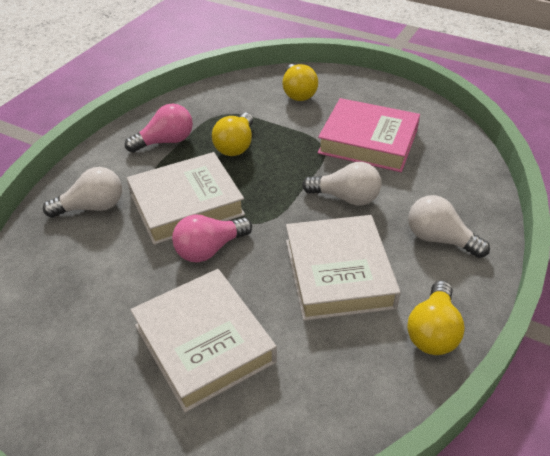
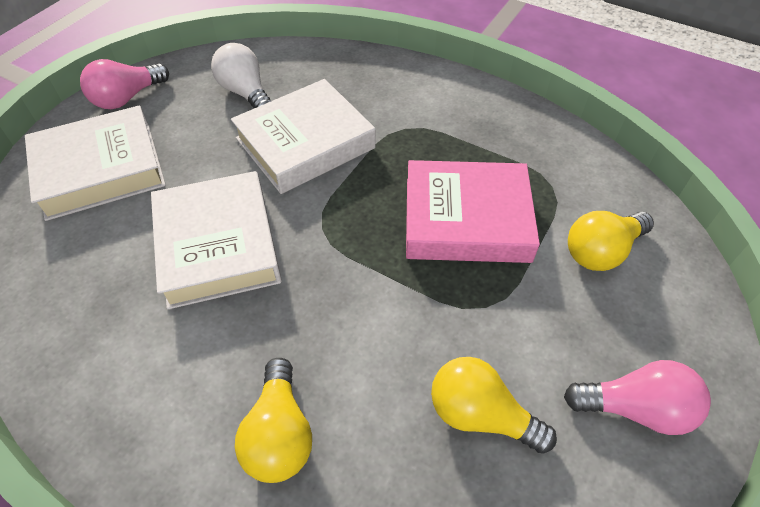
white light bulb: 3 -> 1

